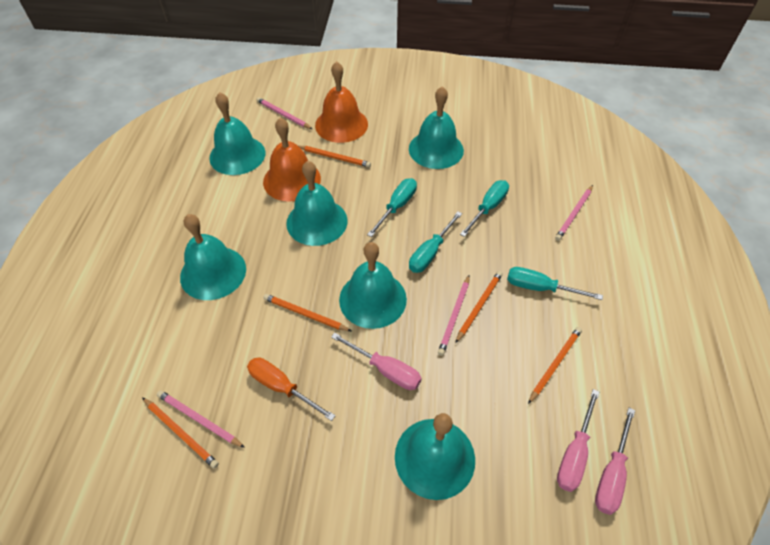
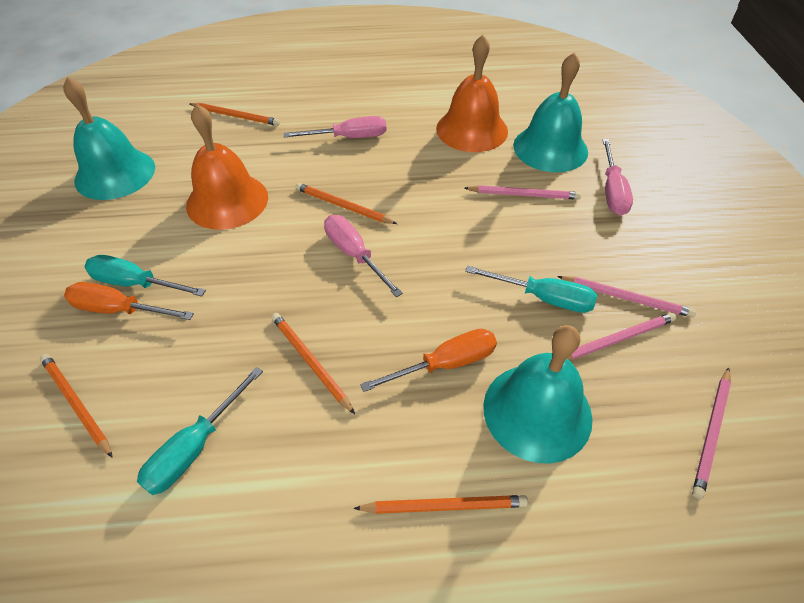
orange screwdriver: 1 -> 2
turquoise bell: 6 -> 3
turquoise screwdriver: 4 -> 3

